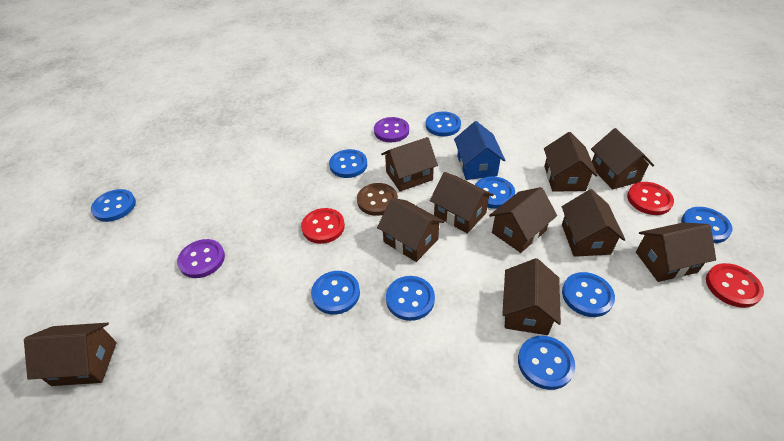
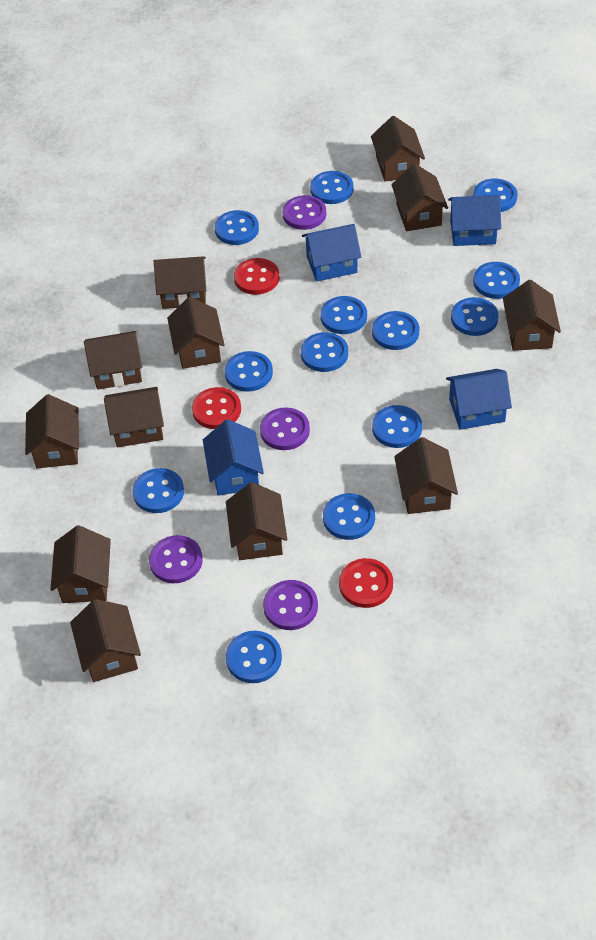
blue button: 9 -> 13
blue house: 1 -> 4
brown button: 1 -> 0
brown house: 10 -> 12
purple button: 2 -> 4

